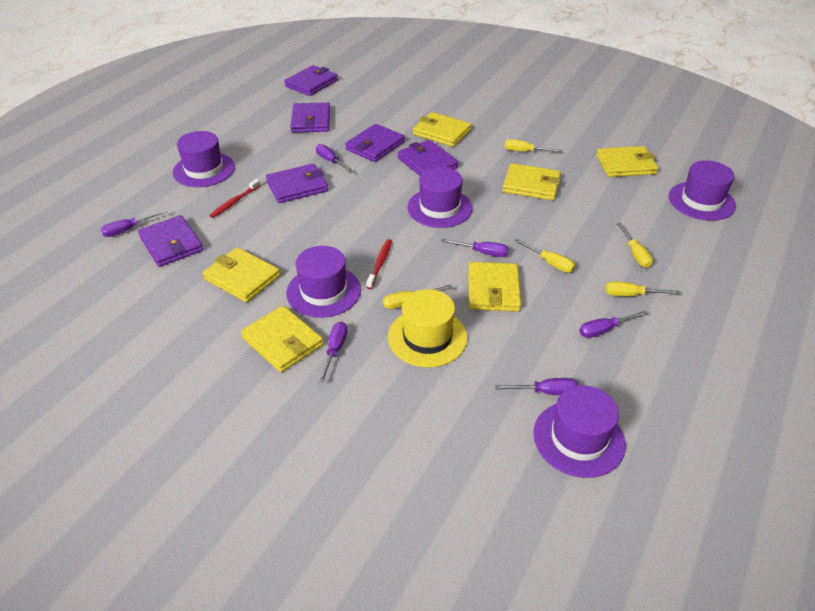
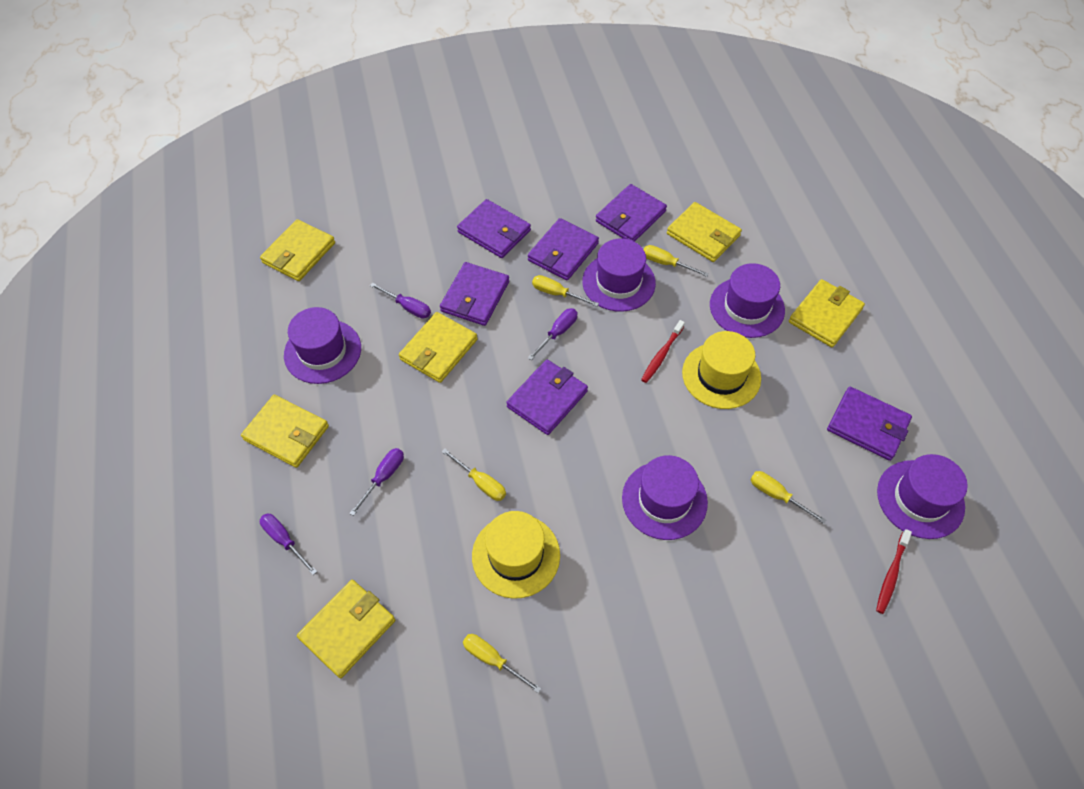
purple screwdriver: 6 -> 4
yellow hat: 1 -> 2

